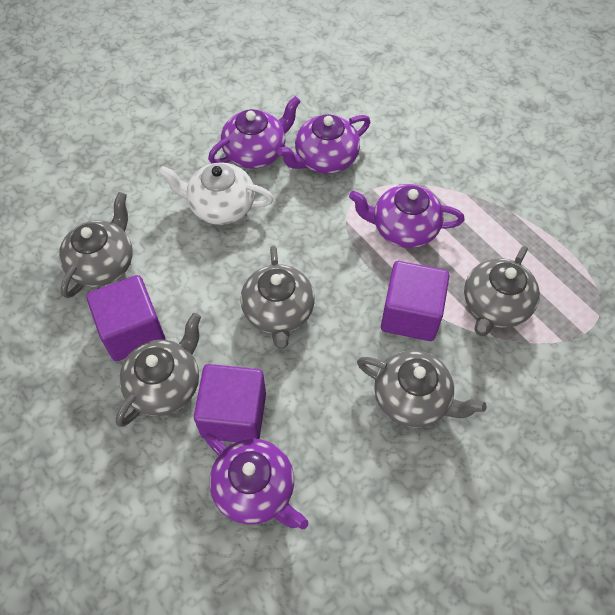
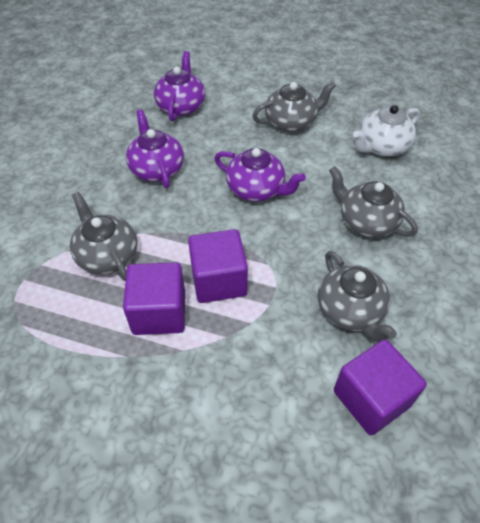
grey teapot: 5 -> 4
purple teapot: 4 -> 3

